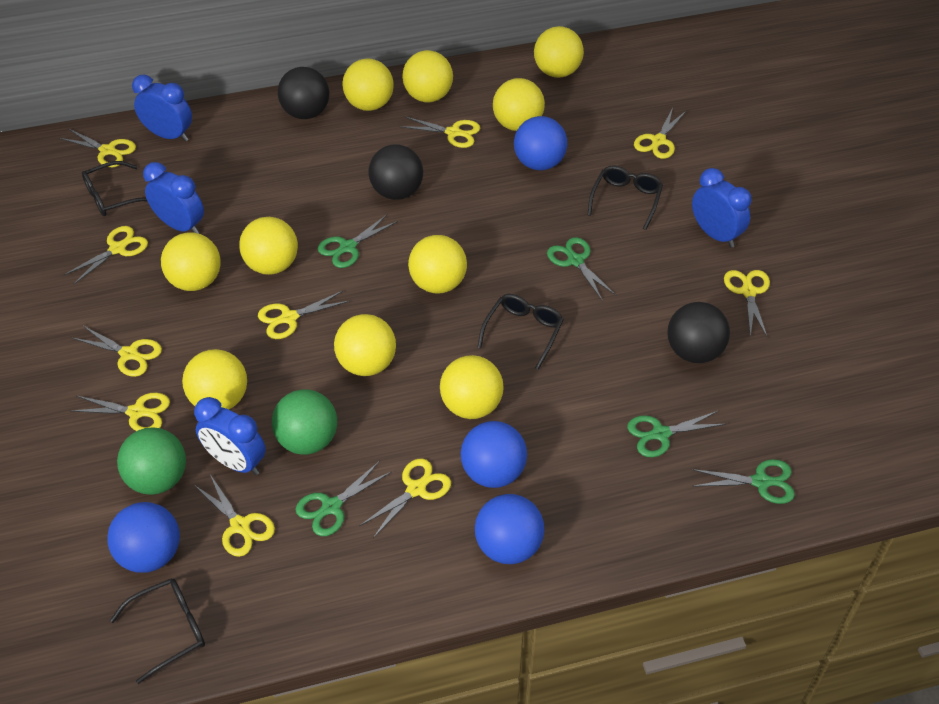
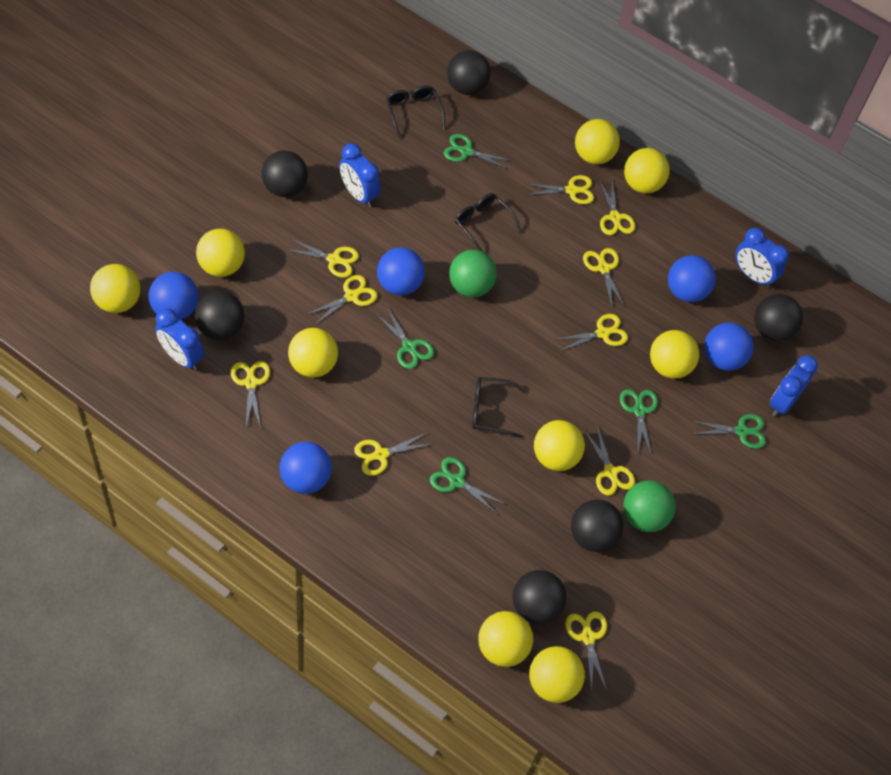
black ball: 3 -> 6
black glasses: 4 -> 3
blue ball: 4 -> 5
yellow ball: 10 -> 9

